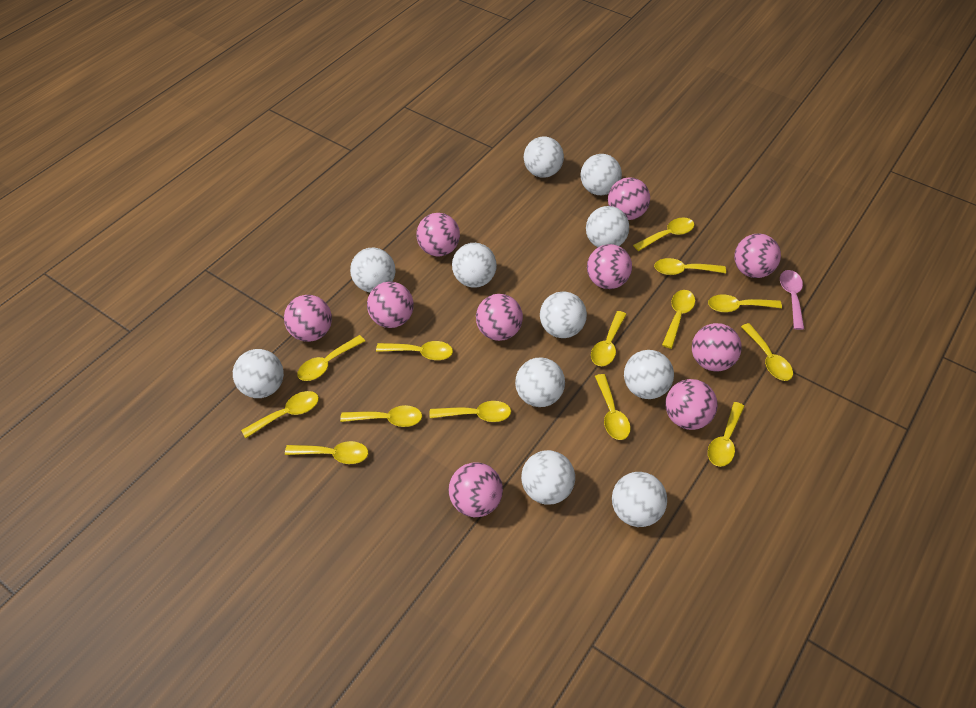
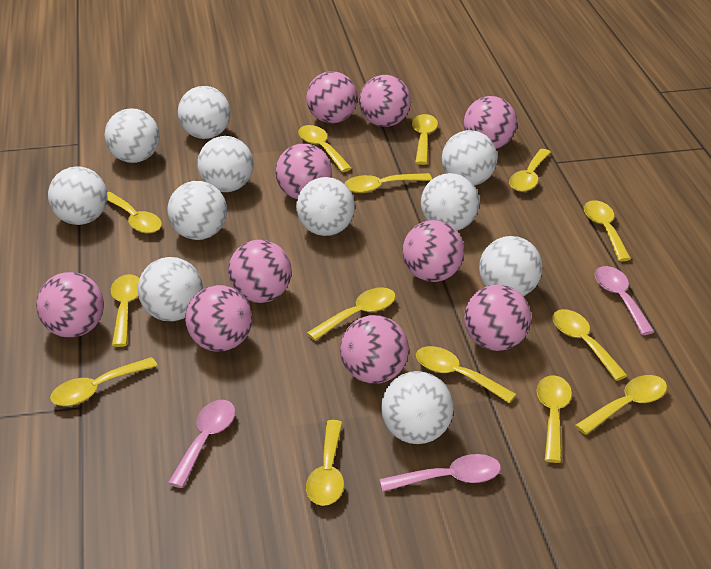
pink spoon: 1 -> 3

